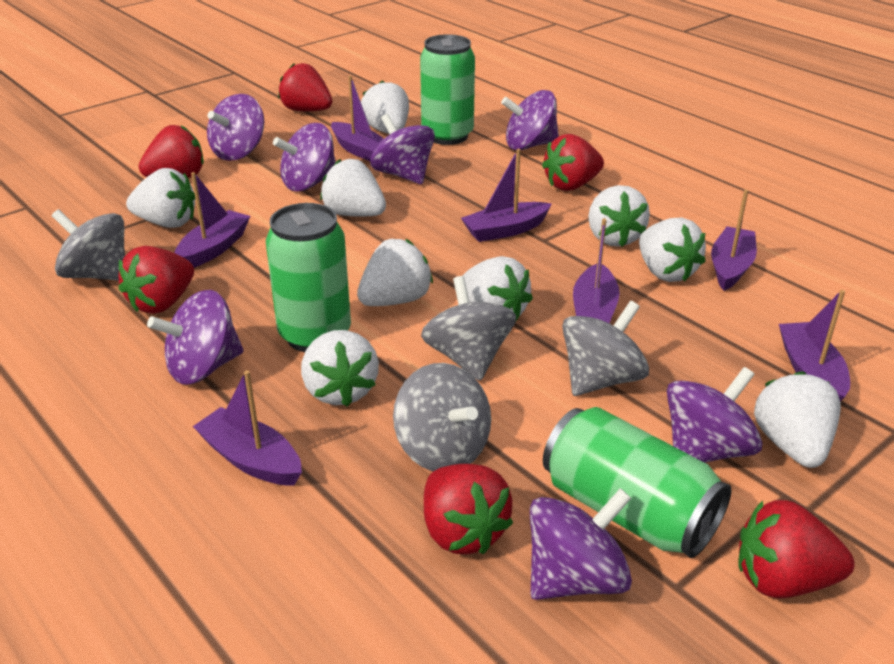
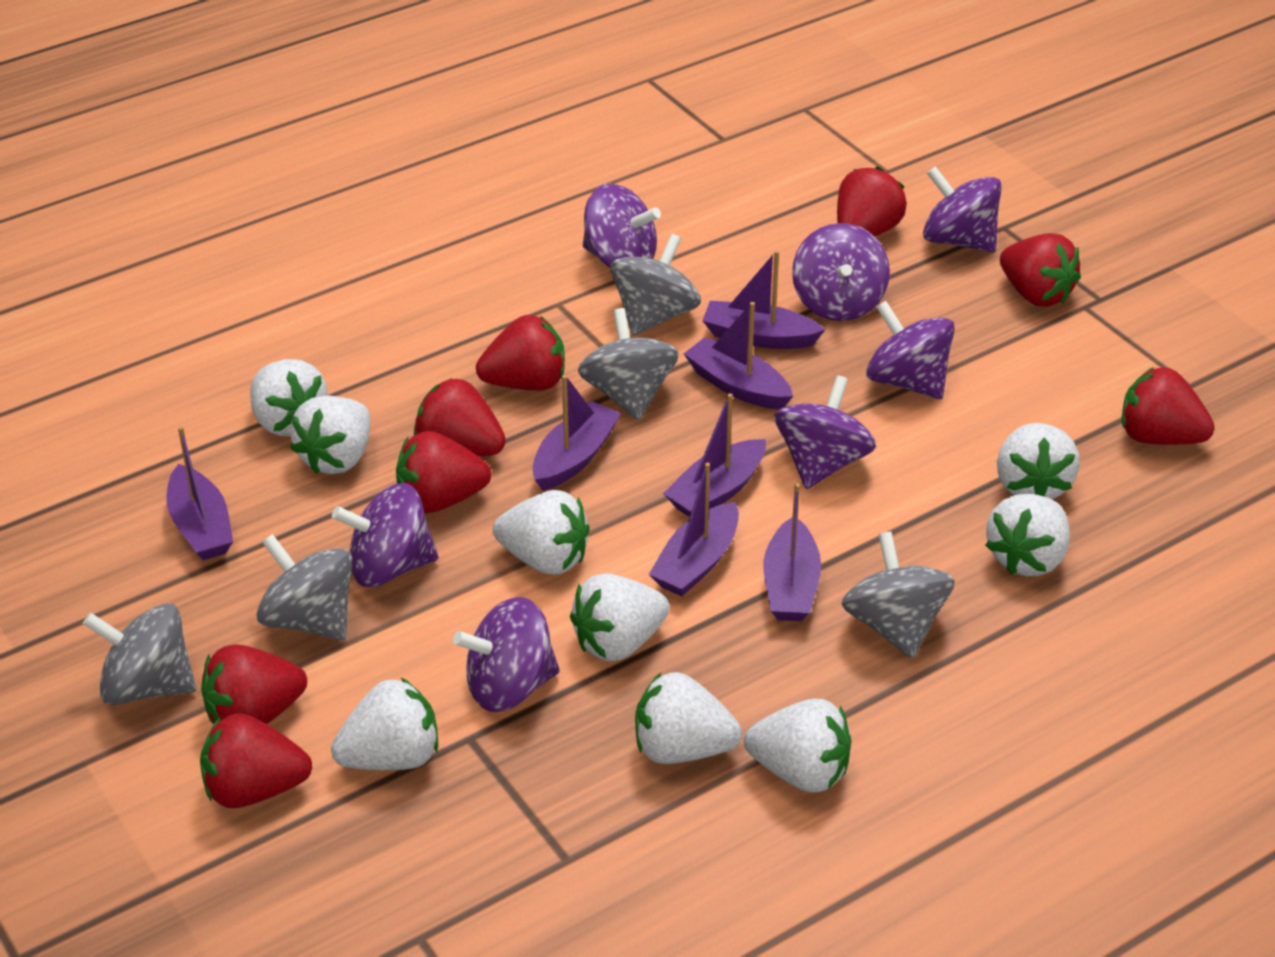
green can: 3 -> 0
grey spinning top: 4 -> 5
red strawberry: 6 -> 8

